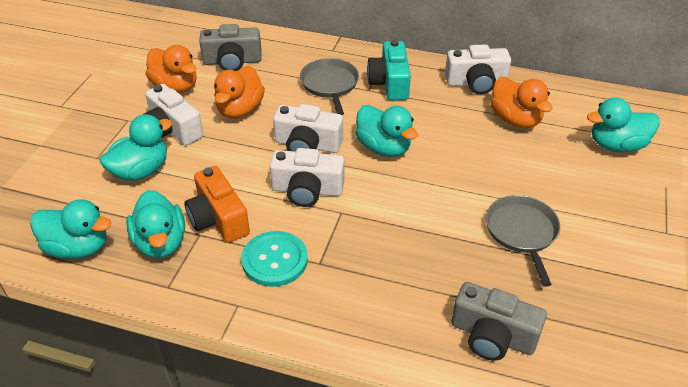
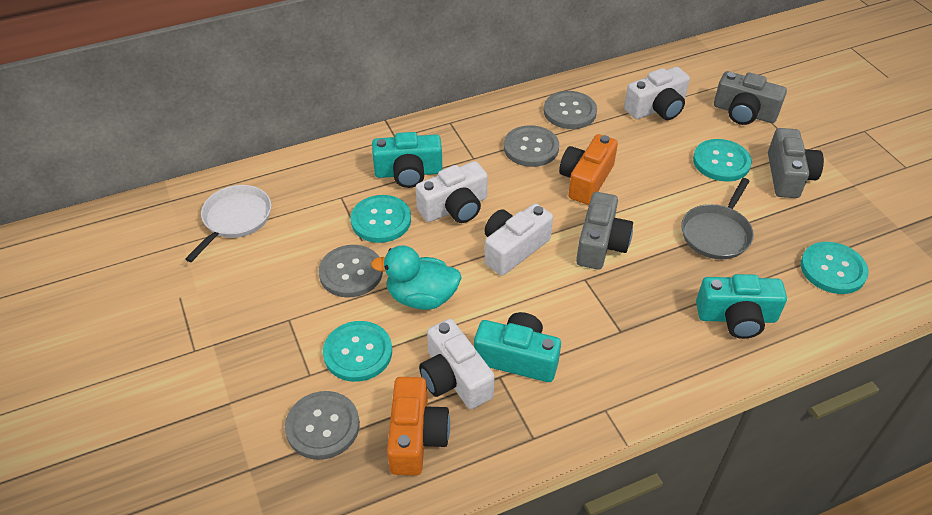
grey button: 0 -> 4
grey camera: 2 -> 3
grey pan: 2 -> 1
orange camera: 1 -> 2
orange duck: 3 -> 0
turquoise button: 1 -> 4
turquoise camera: 1 -> 3
turquoise duck: 5 -> 1
white pan: 0 -> 1

